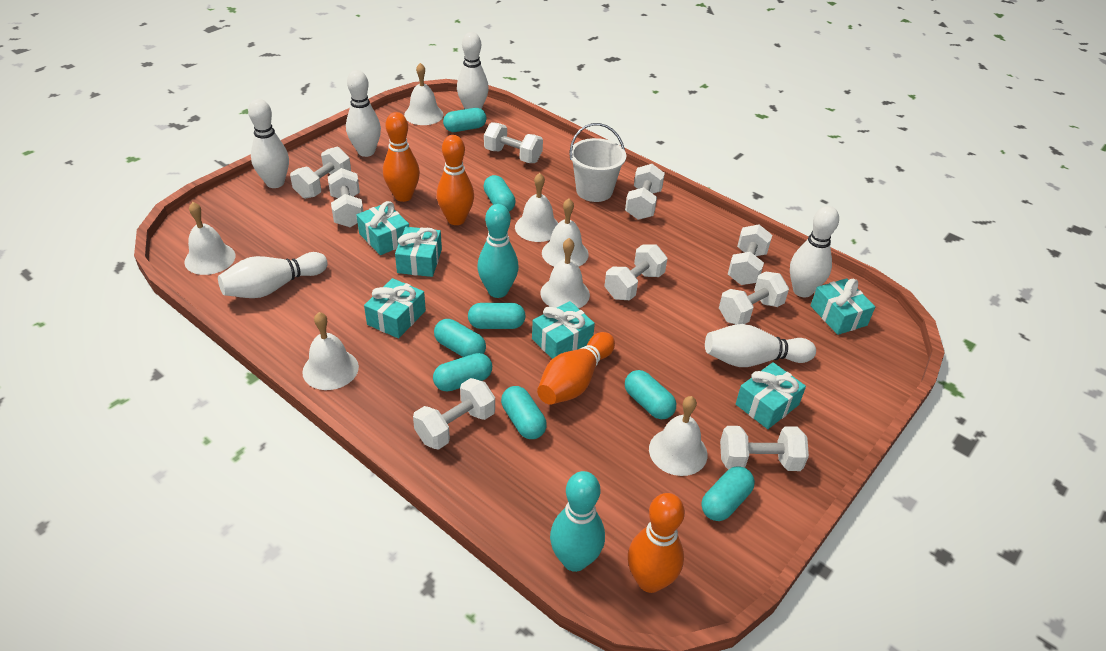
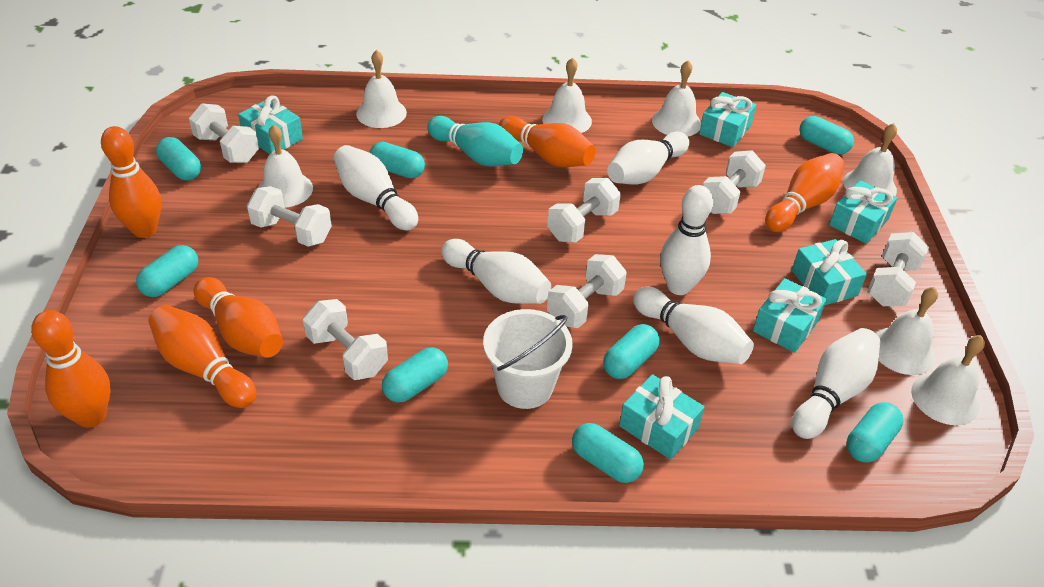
orange bowling pin: 4 -> 6
turquoise bowling pin: 2 -> 1
white dumbbell: 9 -> 7

